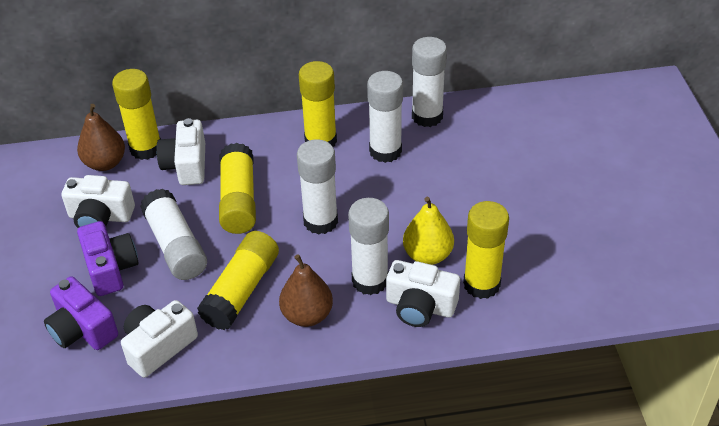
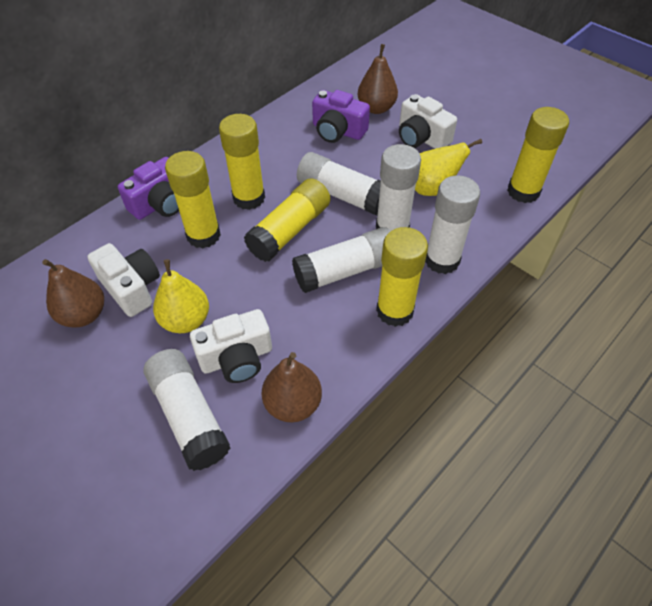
brown pear: 2 -> 3
white camera: 4 -> 3
yellow pear: 1 -> 2

